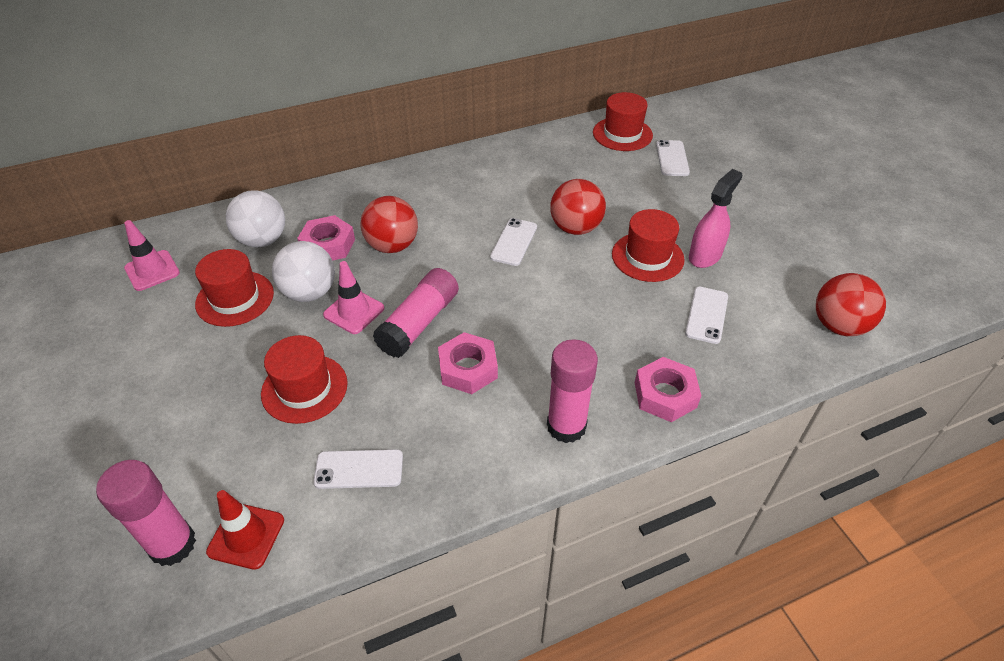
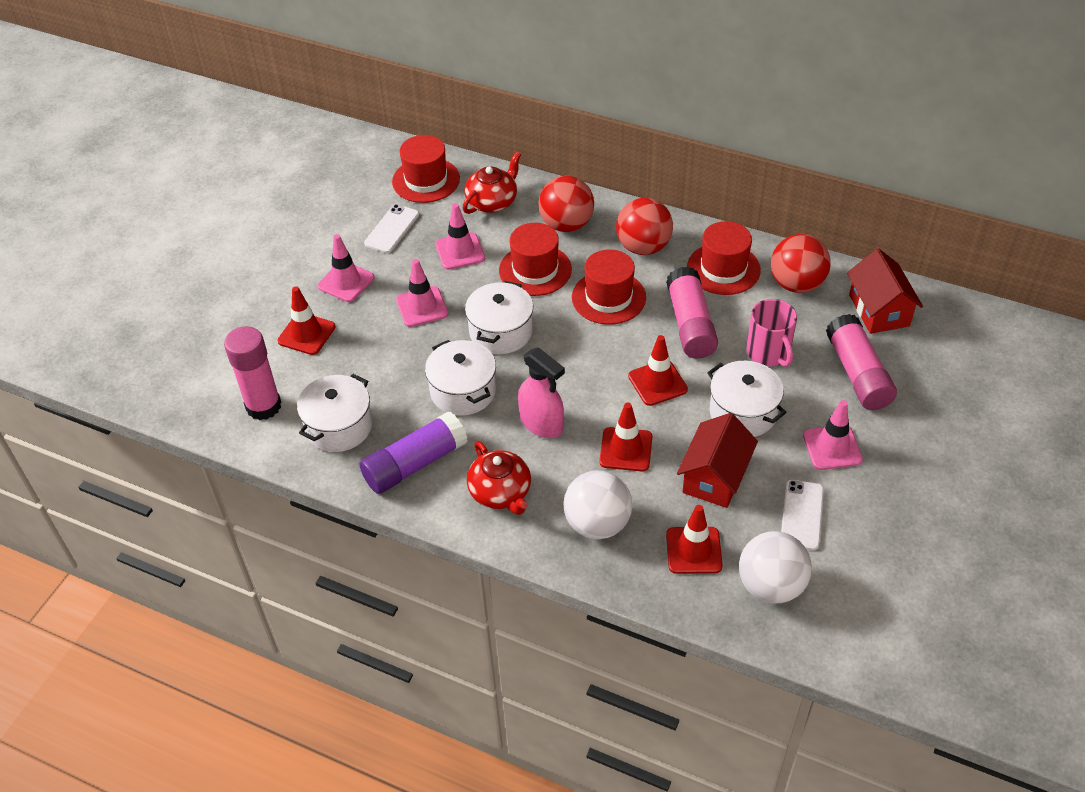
pink mug: 0 -> 1
pink nut: 3 -> 0
pink traffic cone: 2 -> 4
purple glue stick: 0 -> 1
red house: 0 -> 2
red teapot: 0 -> 2
red traffic cone: 1 -> 4
white phone: 4 -> 2
white pot: 0 -> 4

